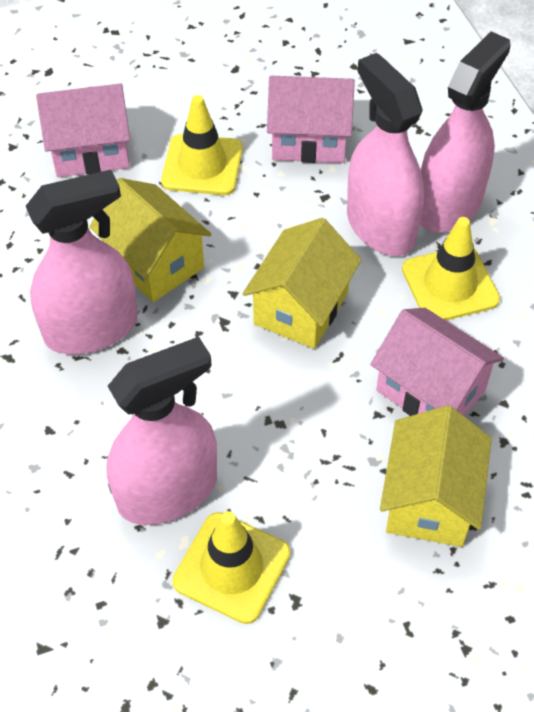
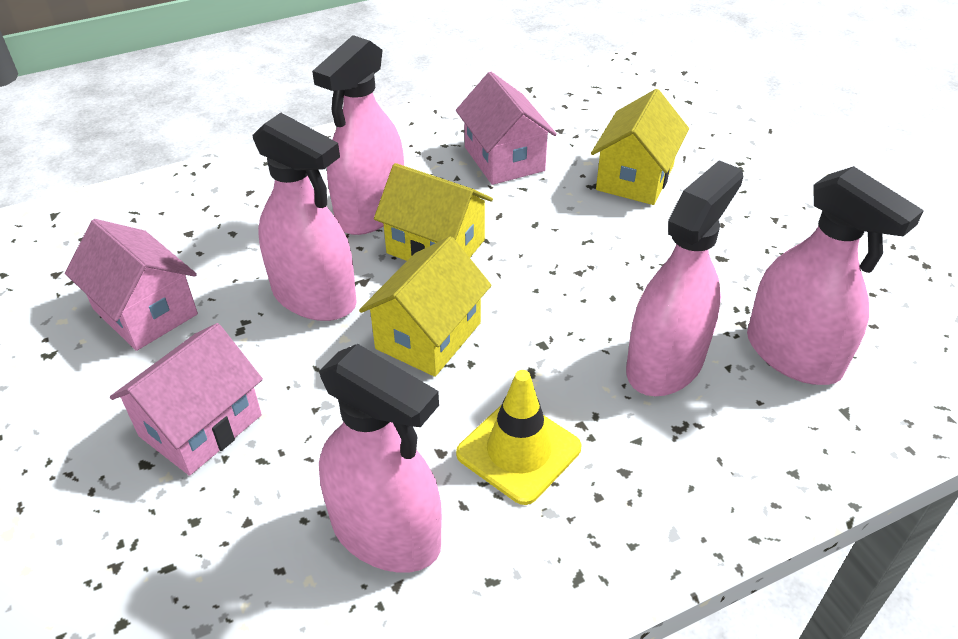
pink spray bottle: 4 -> 5
yellow traffic cone: 3 -> 1

